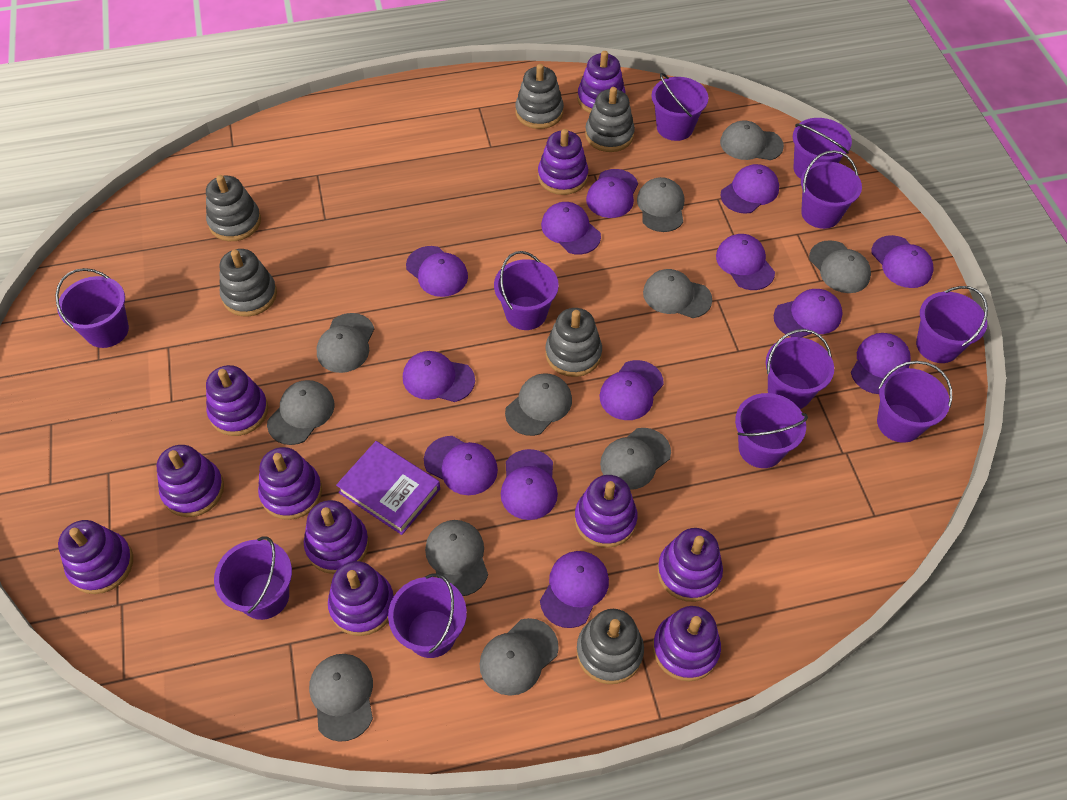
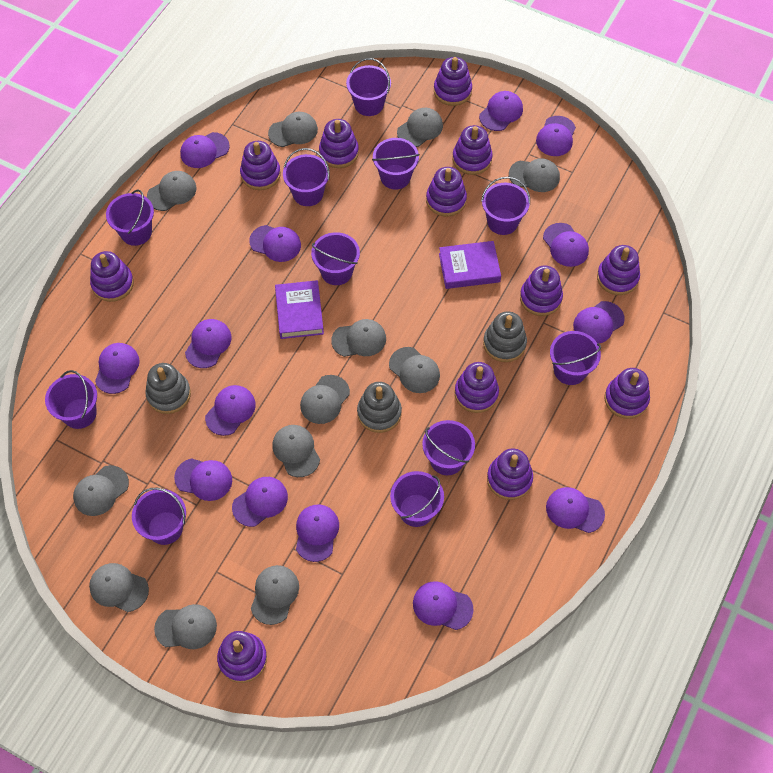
grey cap: 11 -> 12
grey stacking toy: 6 -> 3
purple book: 1 -> 2
purple cap: 13 -> 14
purple stacking toy: 11 -> 12

